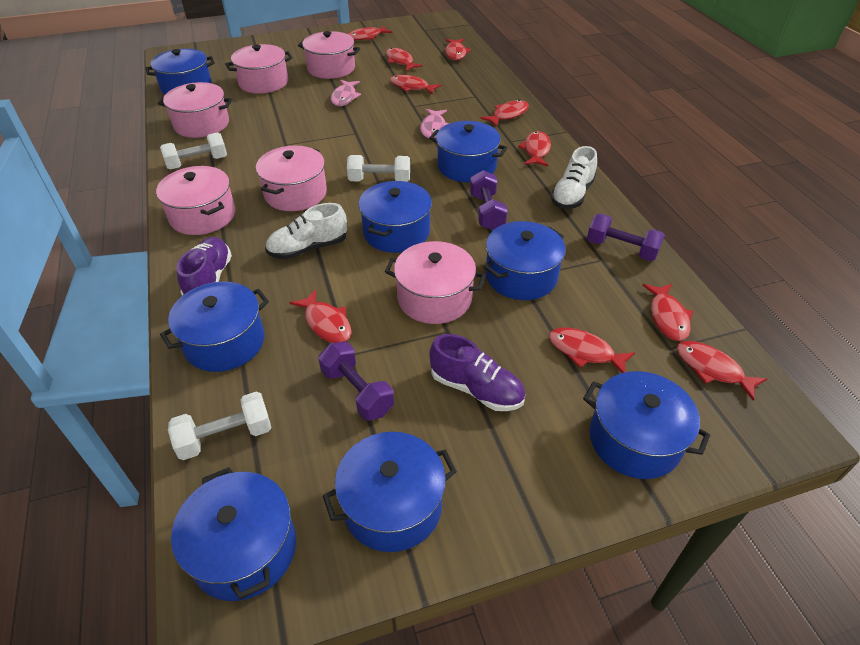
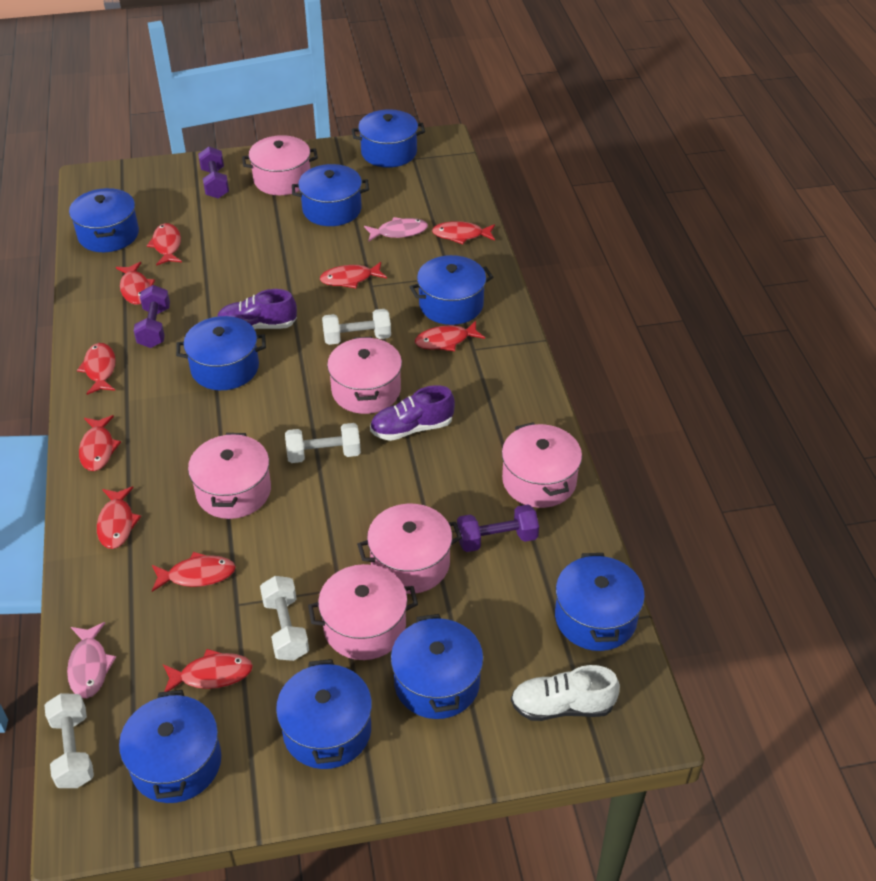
blue pot: 8 -> 9
white dumbbell: 3 -> 4
white shoe: 2 -> 1

